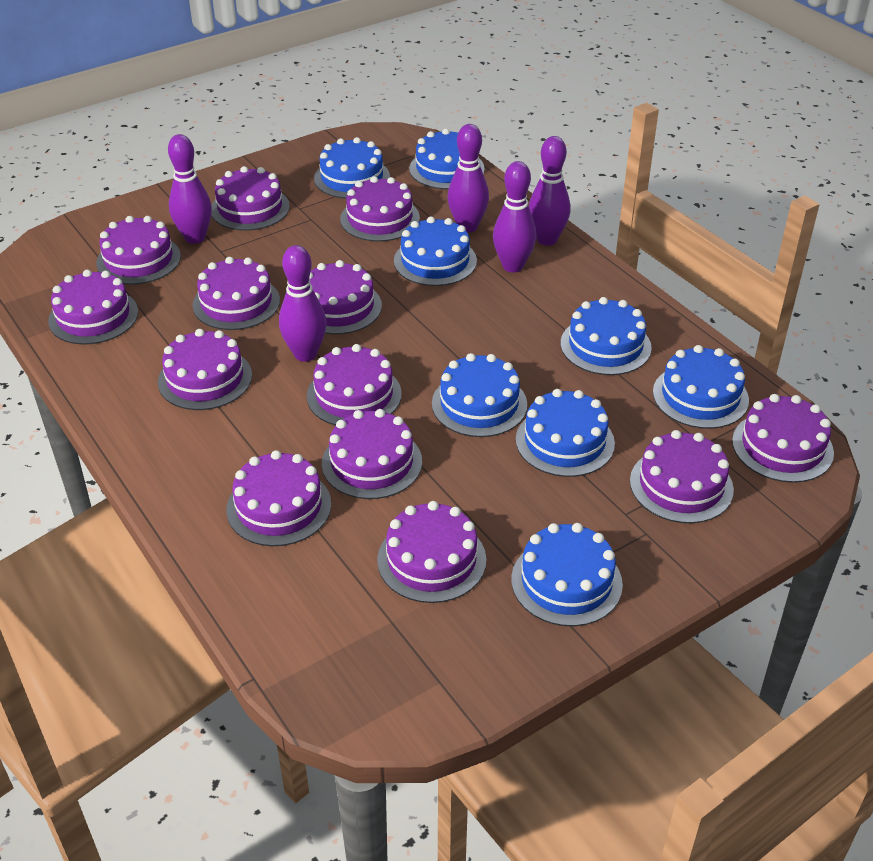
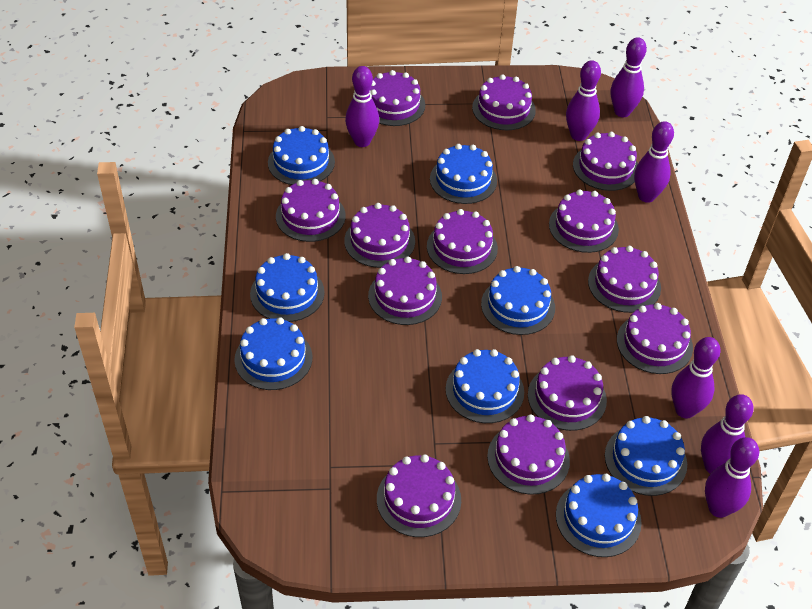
purple bowling pin: 5 -> 7

